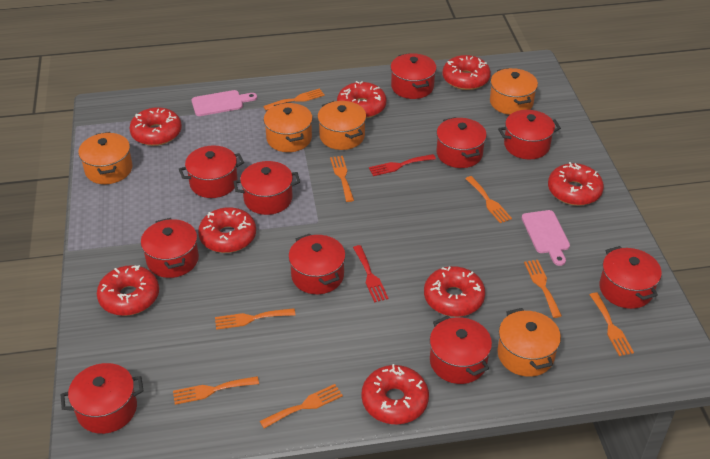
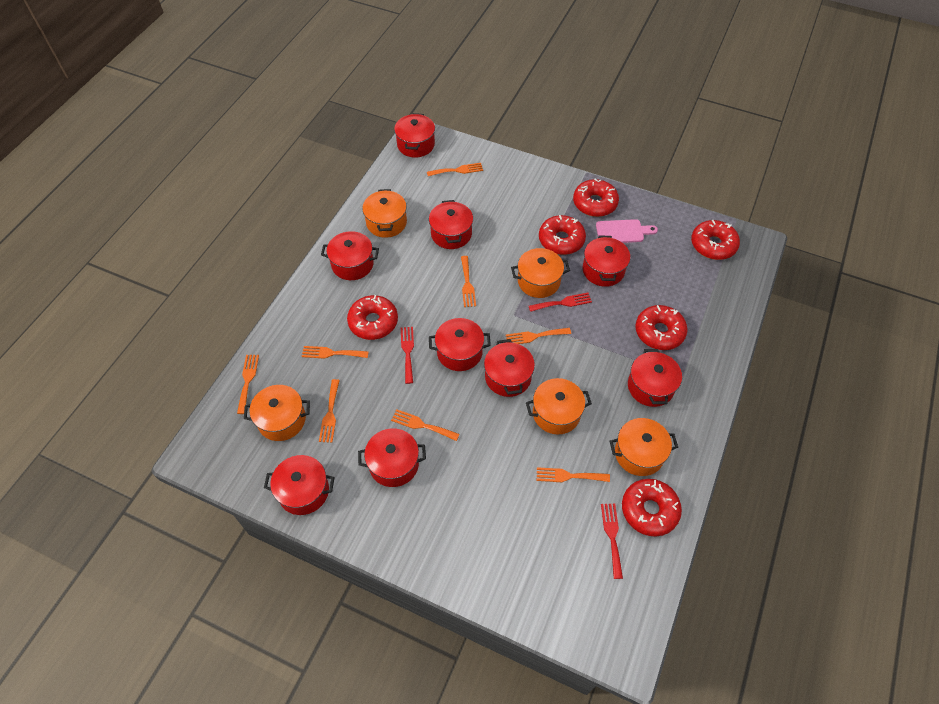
pink cutting board: 2 -> 1
red donut: 8 -> 6
red fork: 2 -> 3
red pot: 10 -> 9

